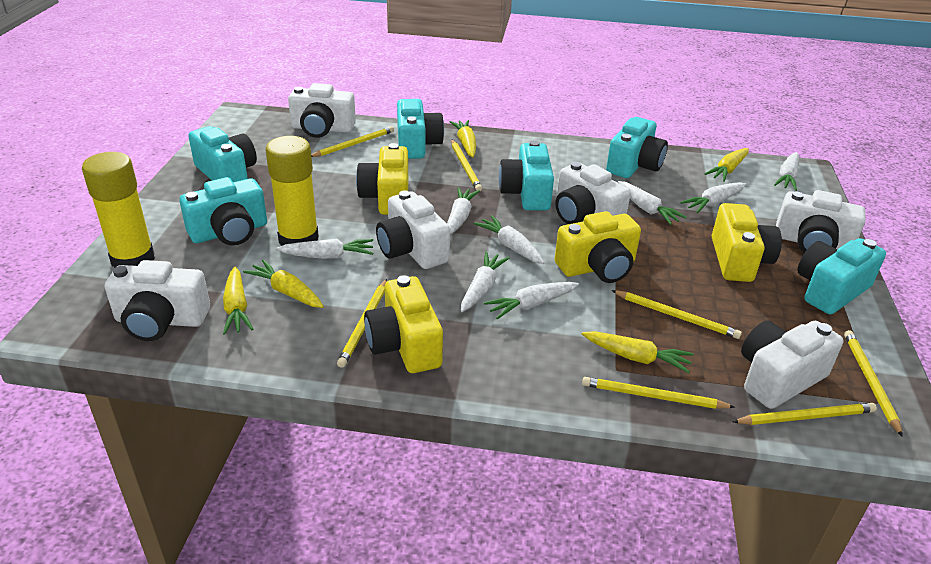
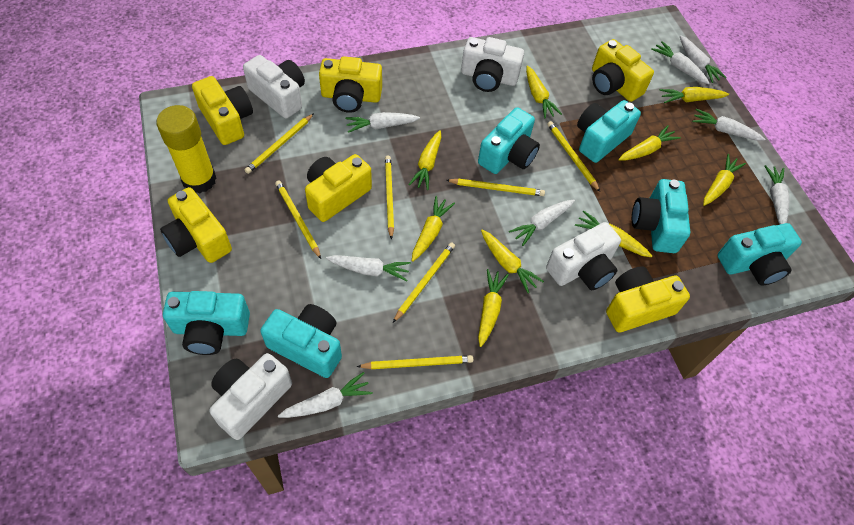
white camera: 6 -> 4
yellow camera: 4 -> 6
yellow carrot: 5 -> 9
yellow glue stick: 2 -> 1

